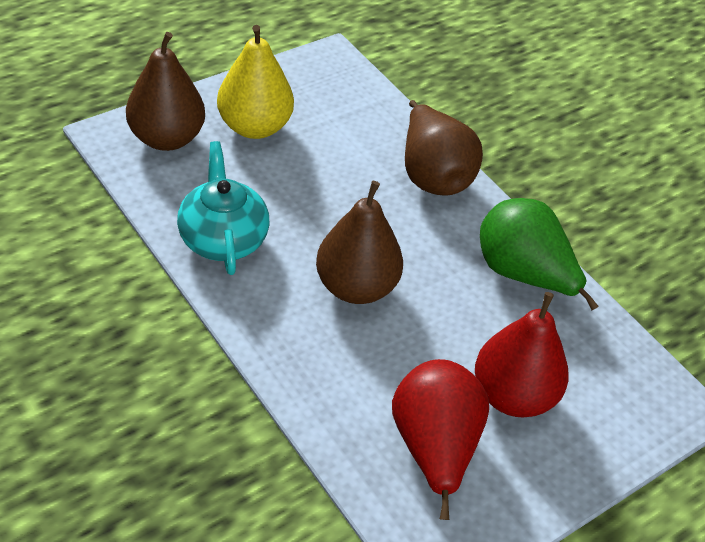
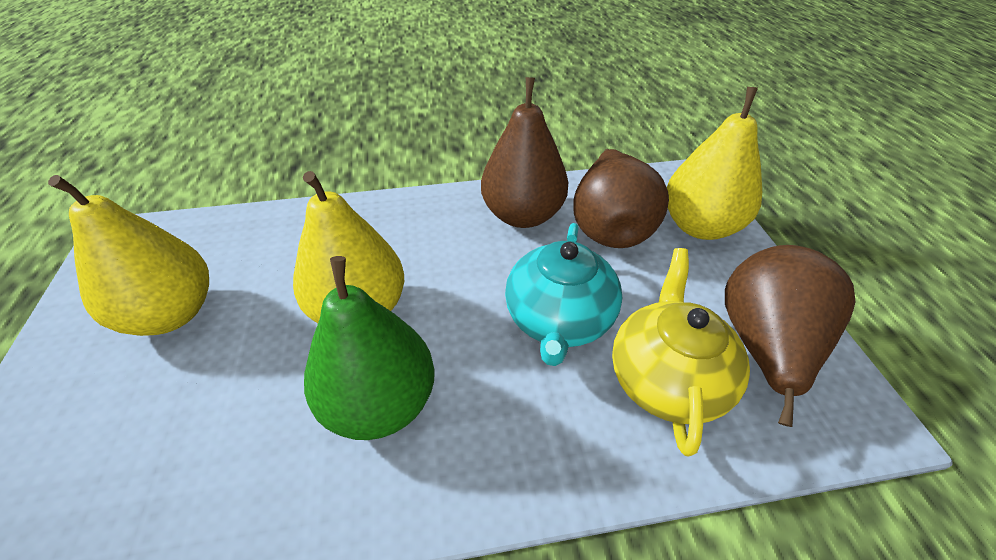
red pear: 2 -> 0
yellow pear: 1 -> 3
yellow teapot: 0 -> 1

